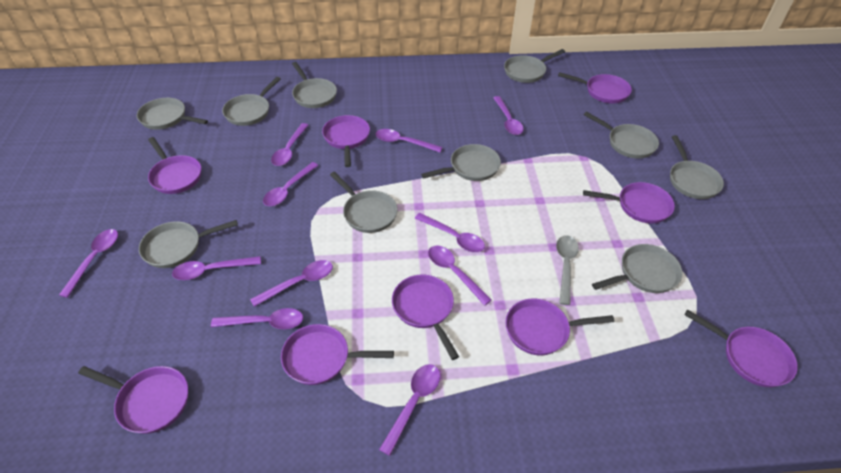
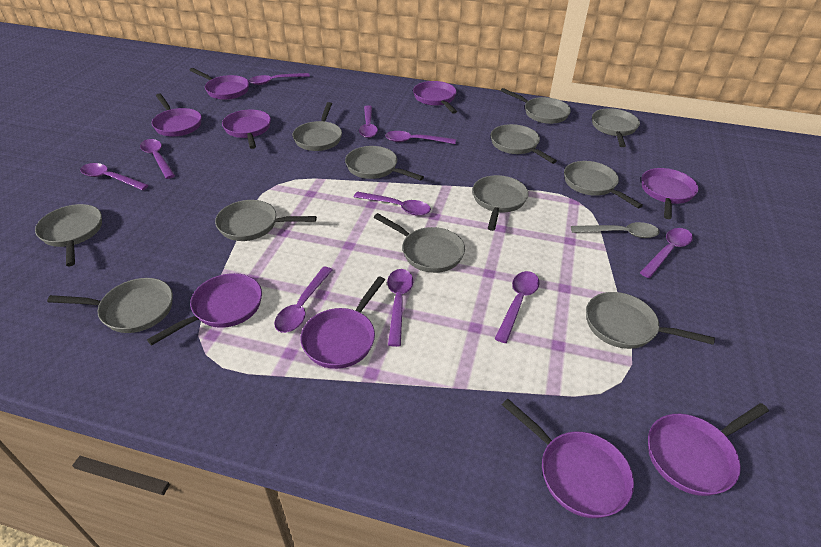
grey pan: 10 -> 12
purple spoon: 11 -> 10

